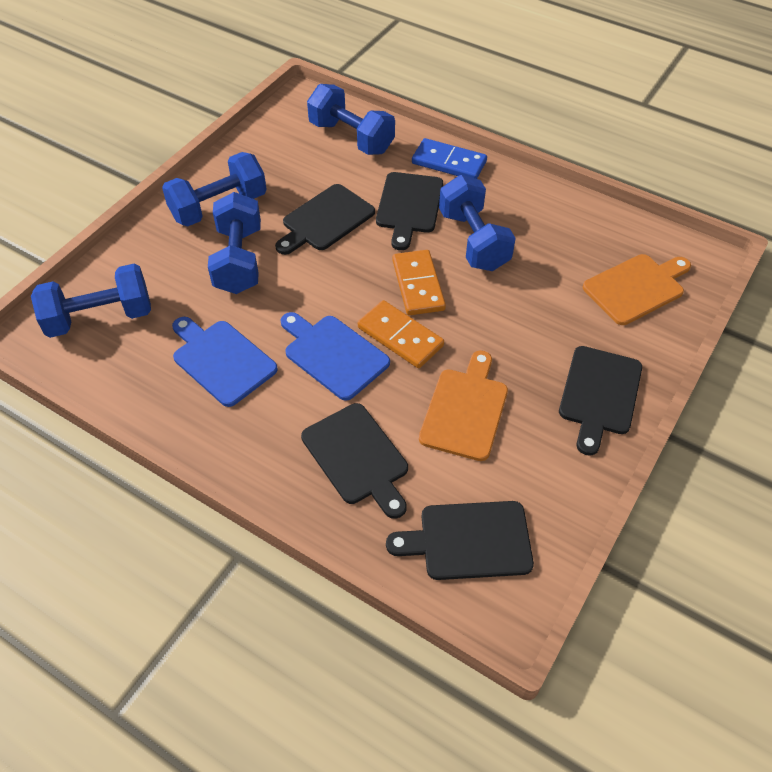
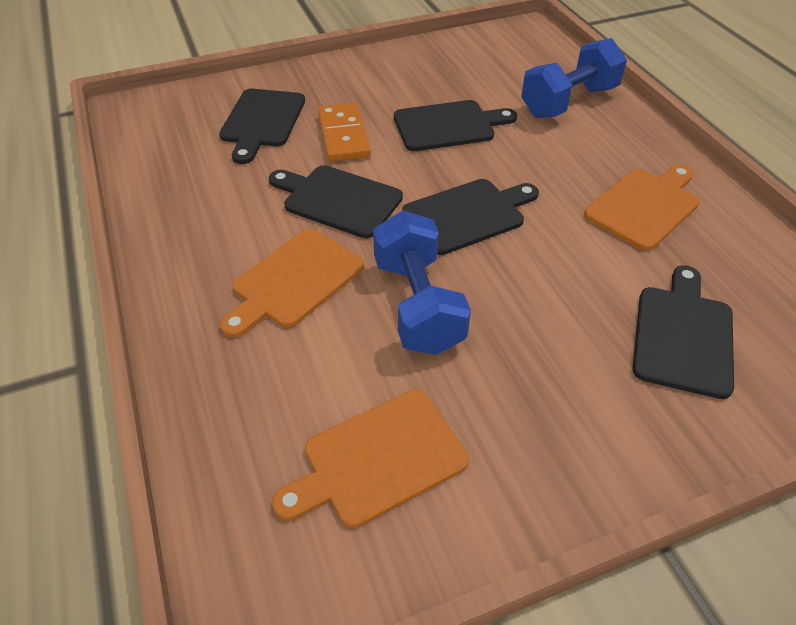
blue cutting board: 2 -> 0
blue domino: 1 -> 0
blue dumbbell: 5 -> 2
orange cutting board: 2 -> 3
orange domino: 2 -> 1

